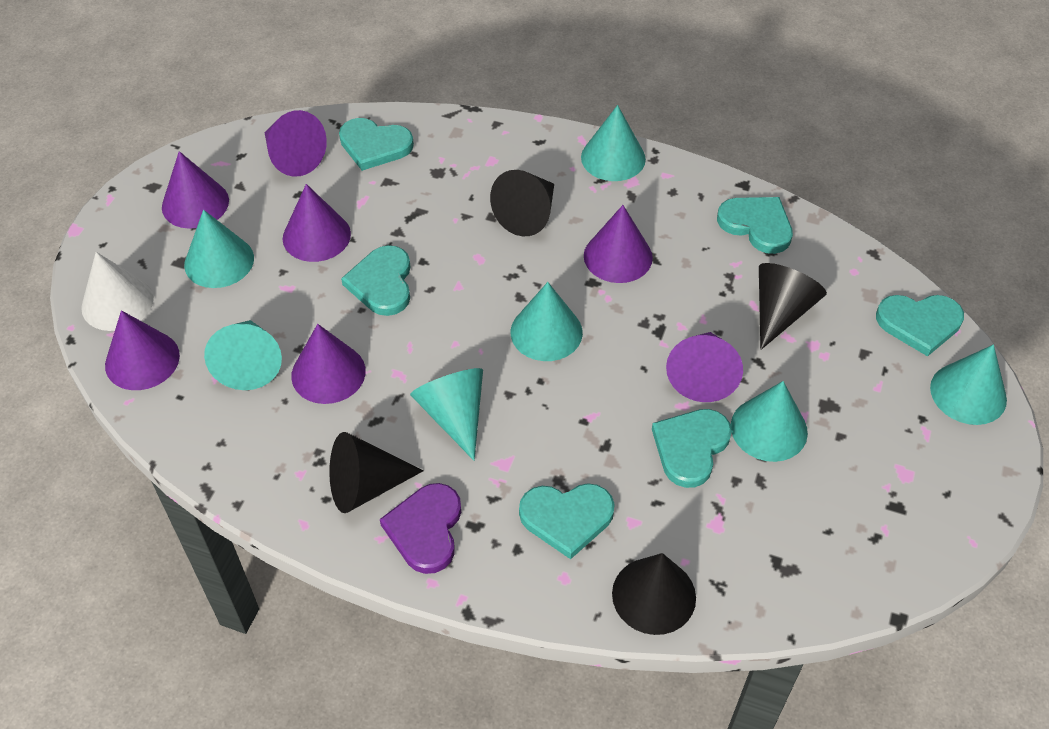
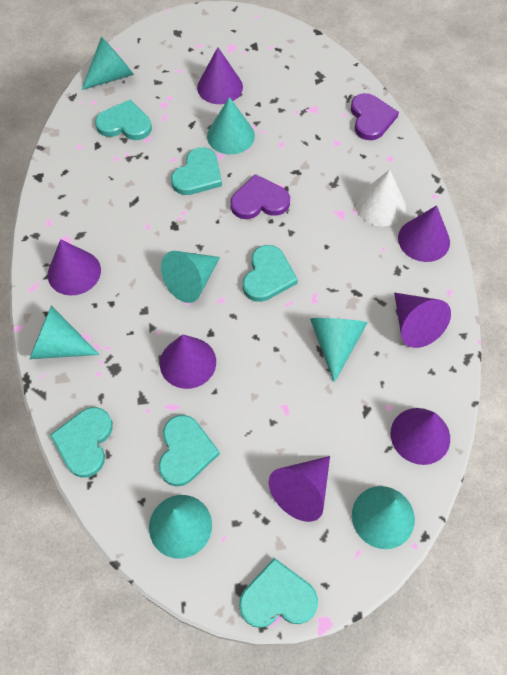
black cone: 4 -> 0
purple heart: 1 -> 2

